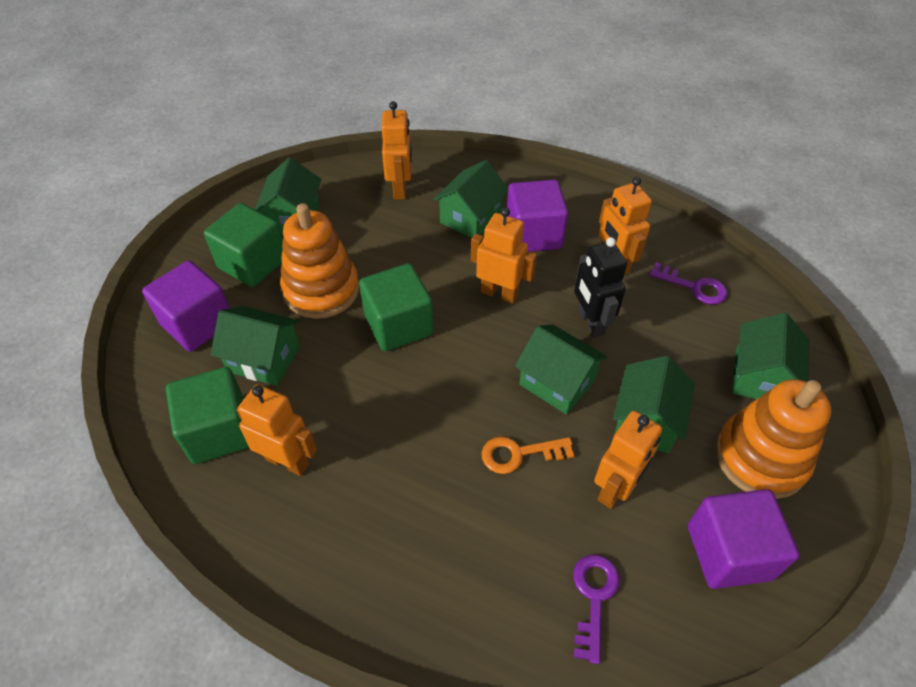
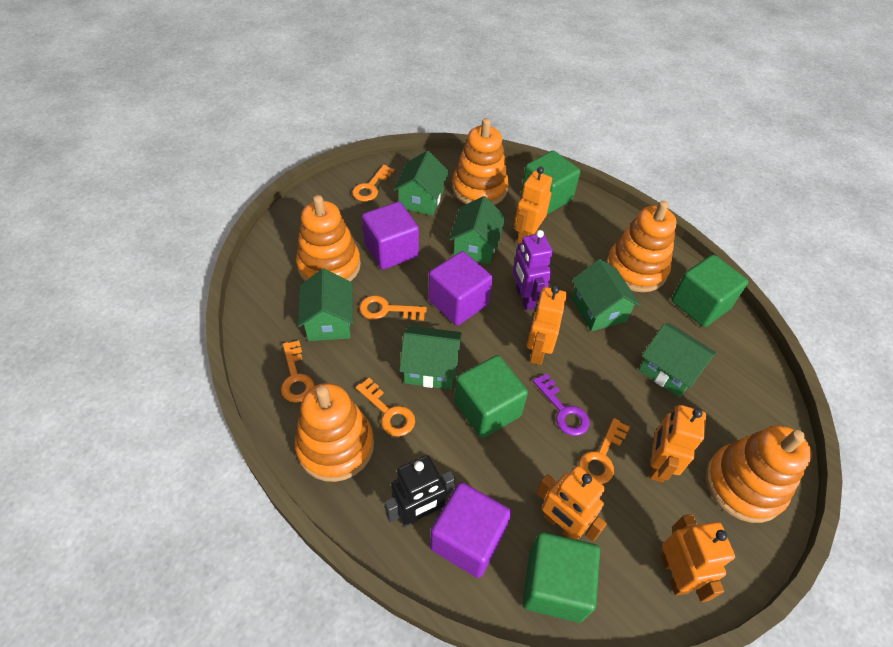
green cube: 3 -> 4
orange key: 1 -> 5
orange stacking toy: 2 -> 5
purple key: 2 -> 1
purple robot: 0 -> 1

